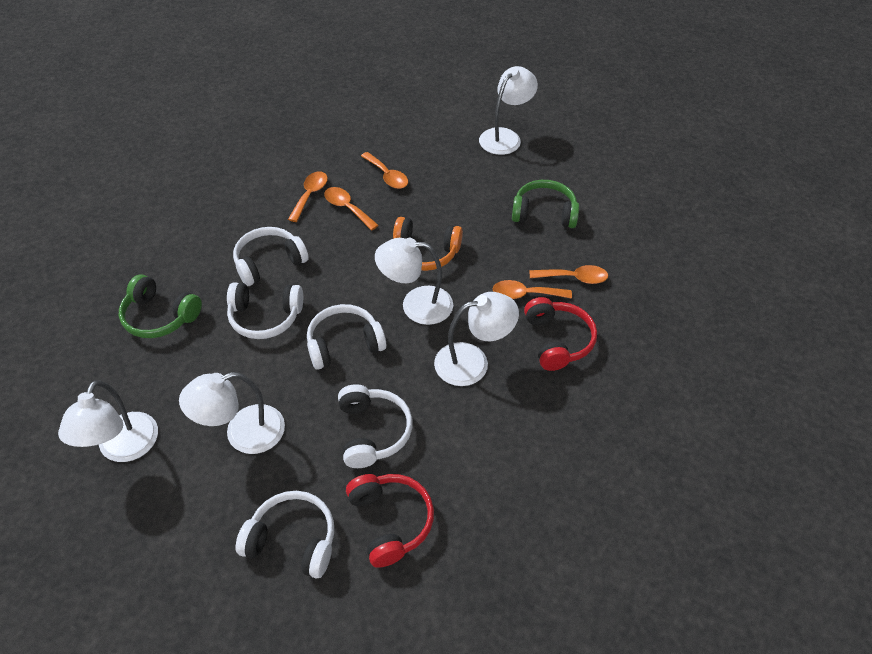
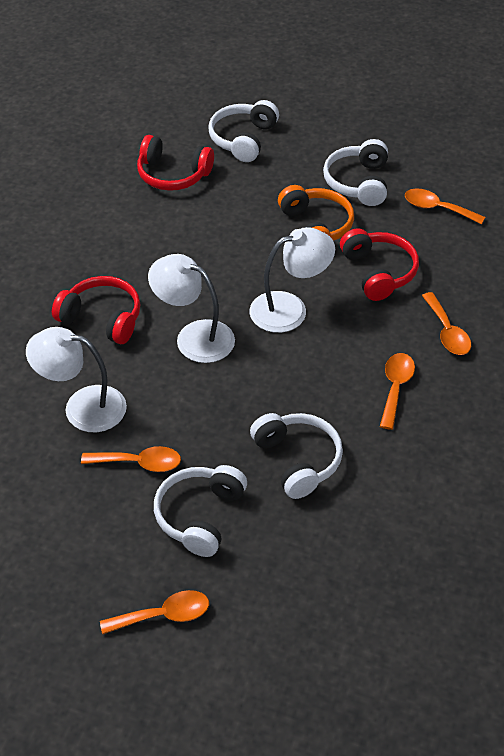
green headphones: 2 -> 0
red headphones: 2 -> 3
white headphones: 5 -> 4
white lamp: 5 -> 3

